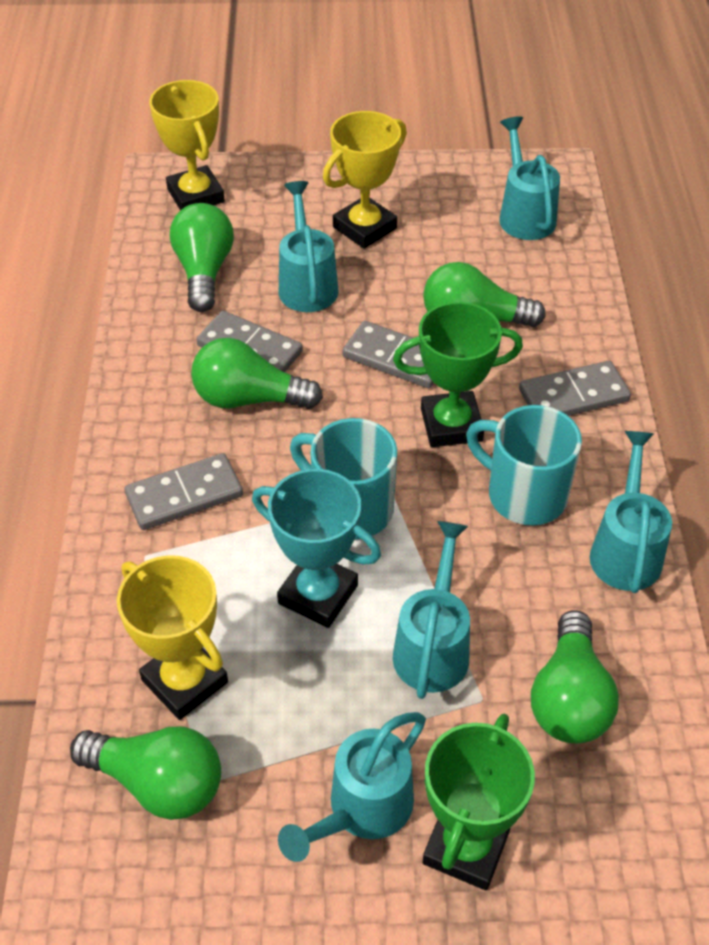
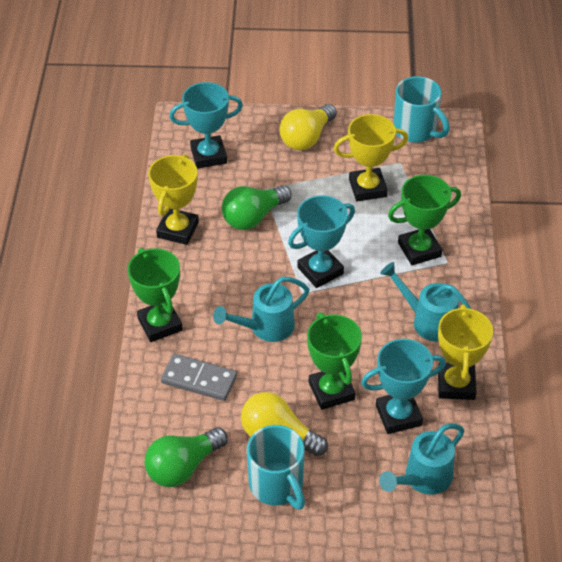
green light bulb: 5 -> 2
green trophy: 2 -> 3
grey domino: 4 -> 1
turquoise trophy: 1 -> 3
turquoise watering can: 5 -> 3
yellow light bulb: 0 -> 2

